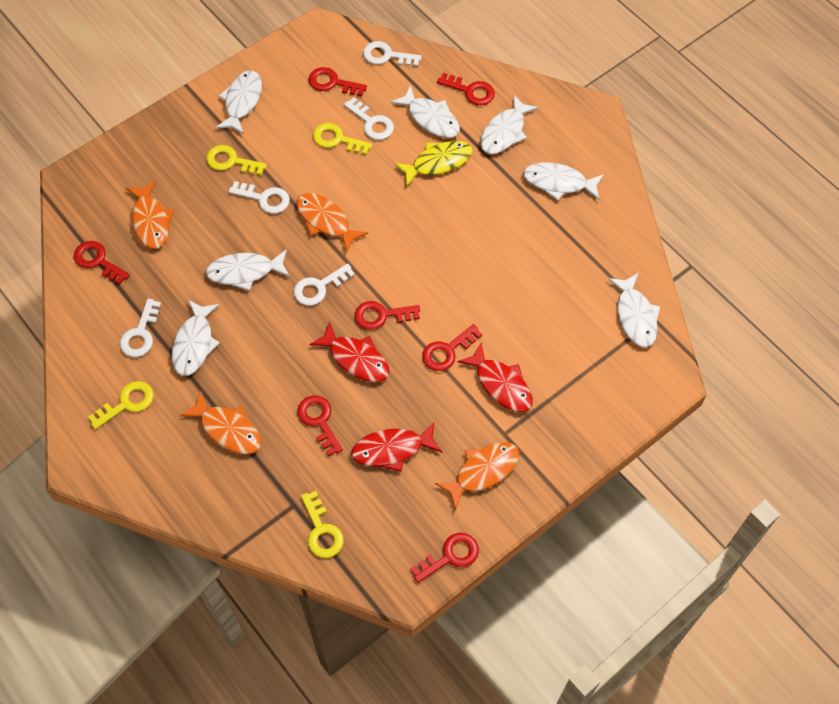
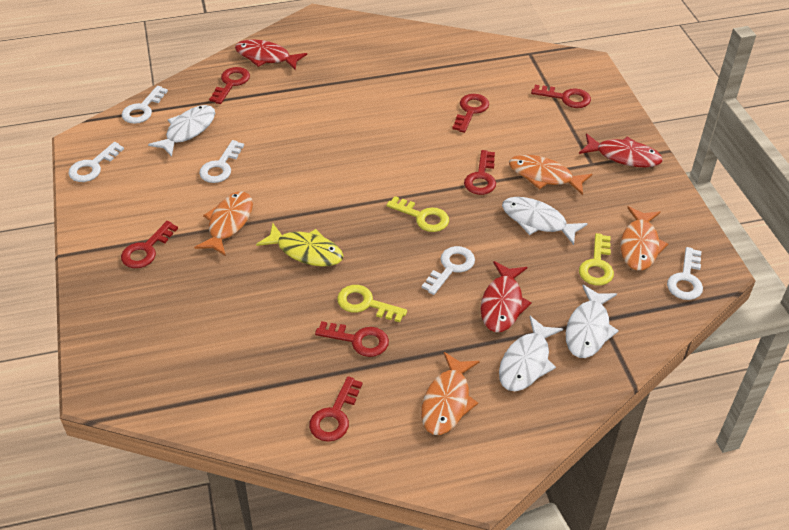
white fish: 7 -> 4
yellow key: 4 -> 3

